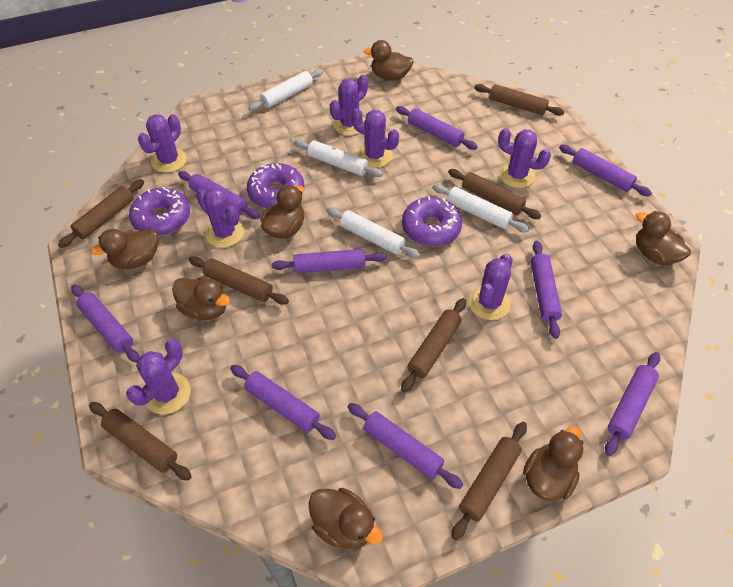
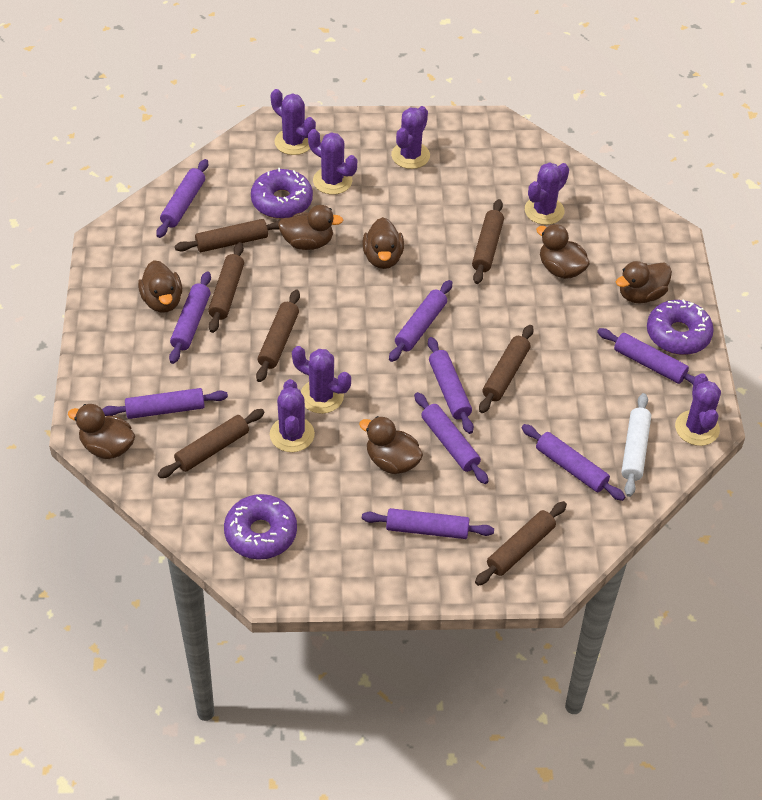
white rolling pin: 4 -> 1

